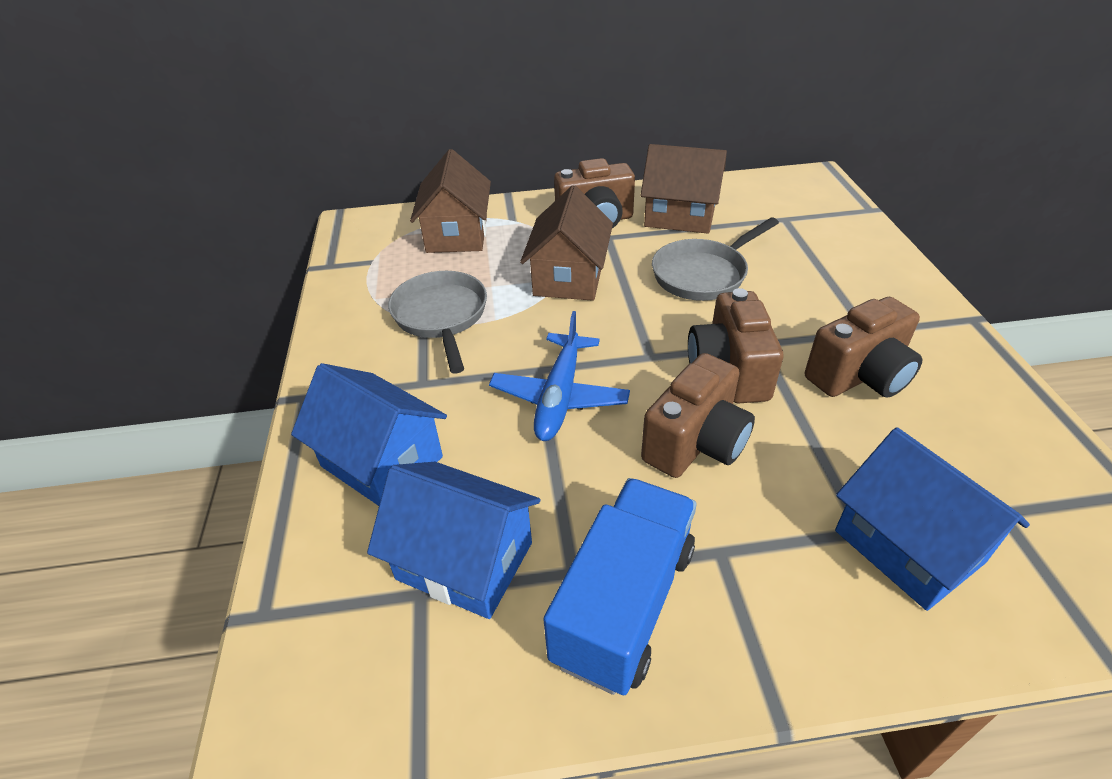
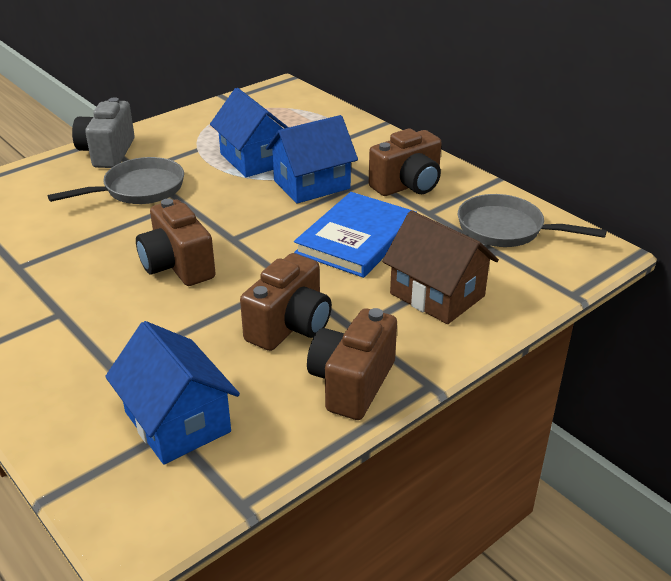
blue book: 0 -> 1
blue plane: 1 -> 0
blue truck: 1 -> 0
brown house: 3 -> 1
grey camera: 0 -> 1

